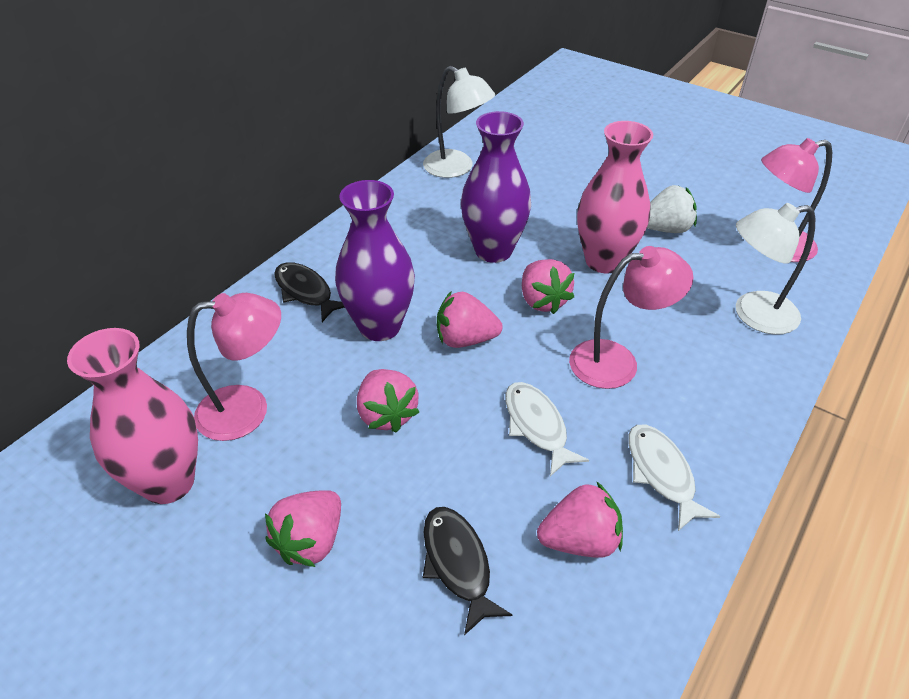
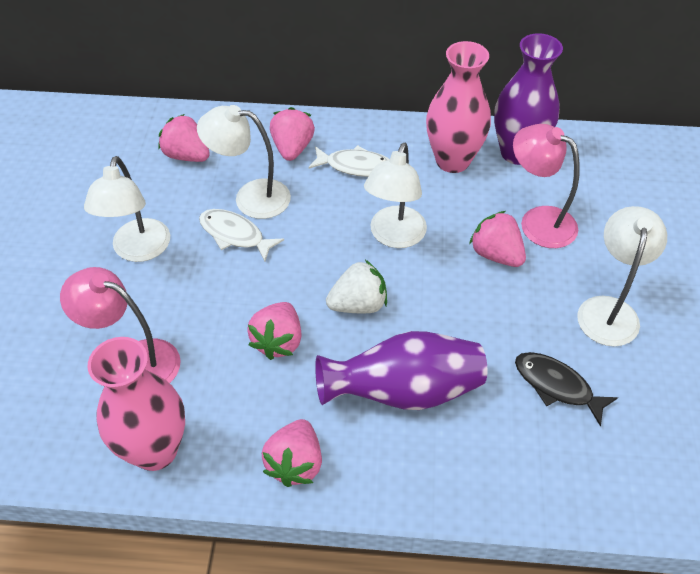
black fish: 2 -> 1
pink lamp: 3 -> 2
white lamp: 2 -> 4

